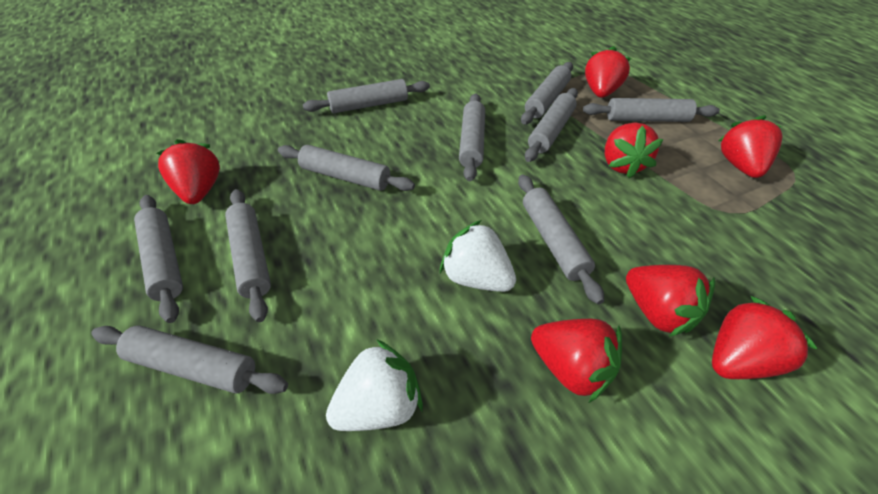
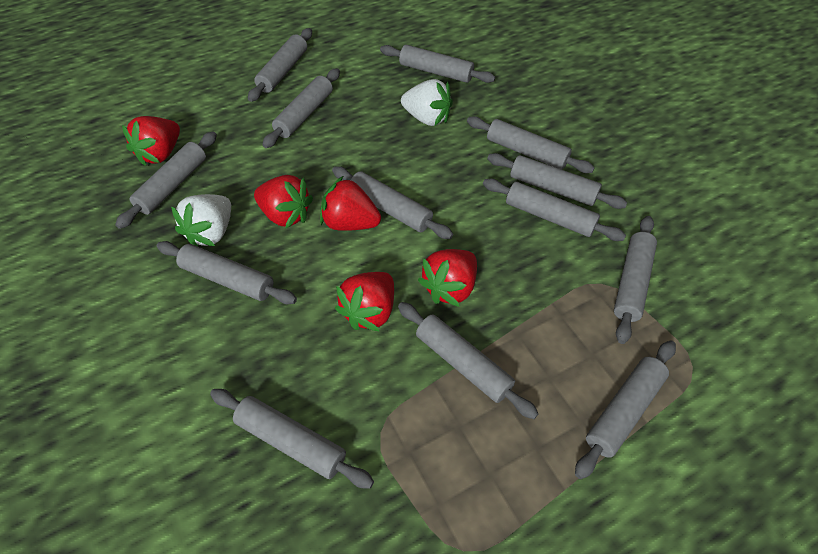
grey rolling pin: 10 -> 13
red strawberry: 7 -> 5

